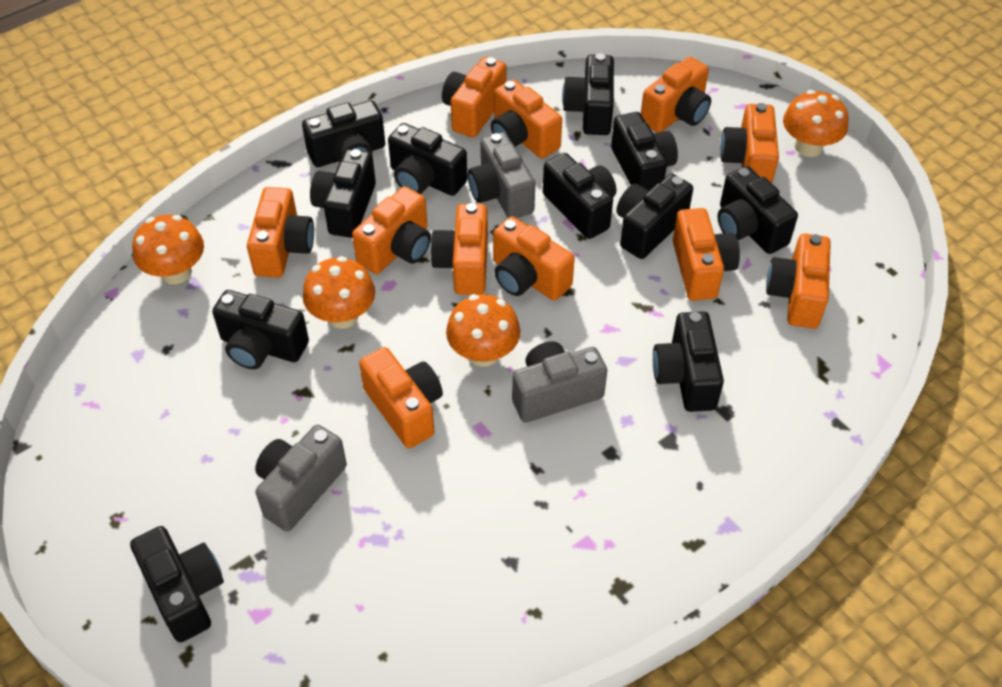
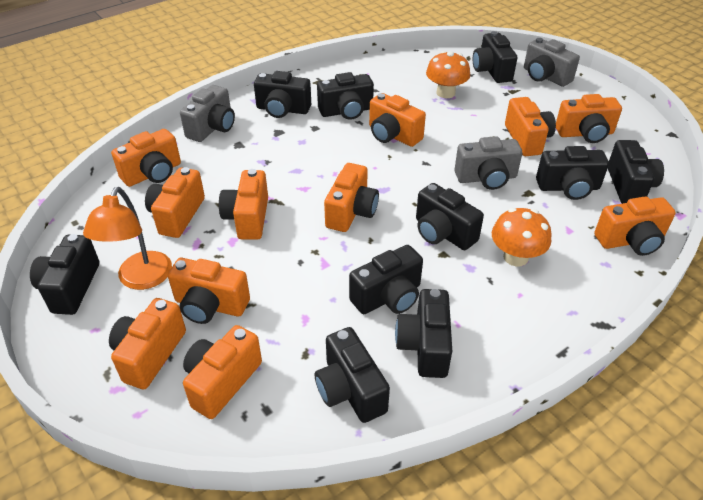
black camera: 11 -> 10
orange lamp: 0 -> 1
orange mushroom: 4 -> 2

